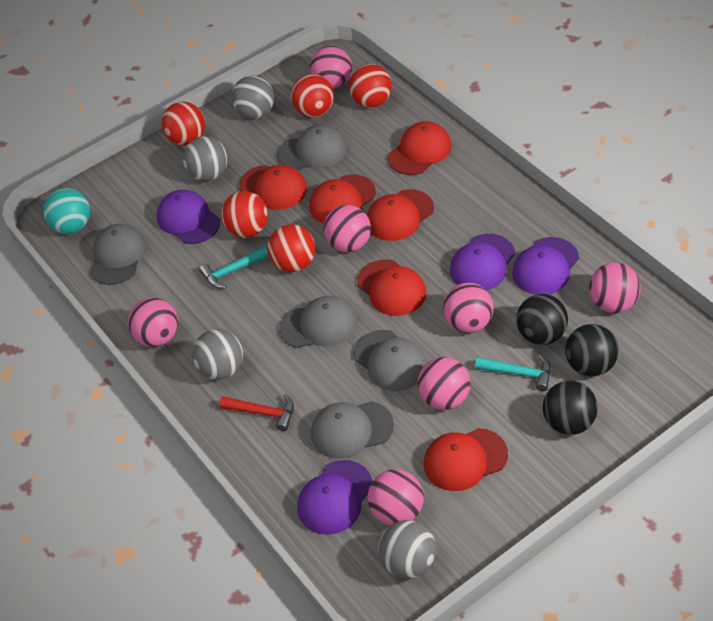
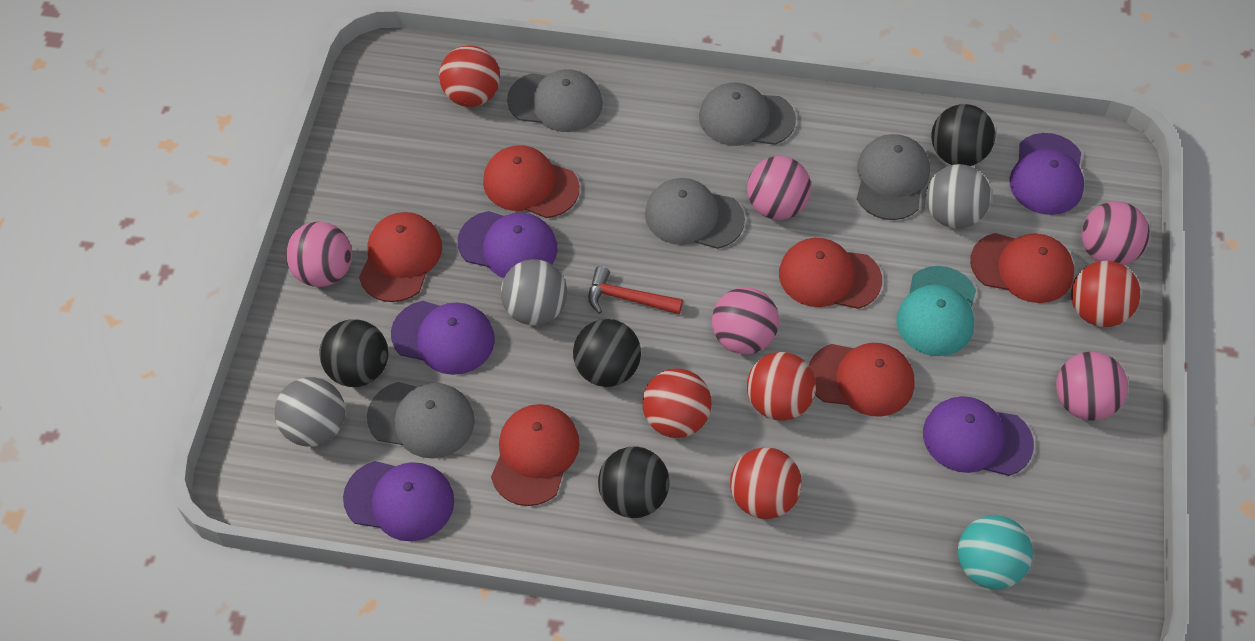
black ball: 3 -> 4
grey ball: 4 -> 3
pink ball: 7 -> 5
purple cap: 4 -> 5
turquoise cap: 0 -> 1
turquoise hammer: 2 -> 0

